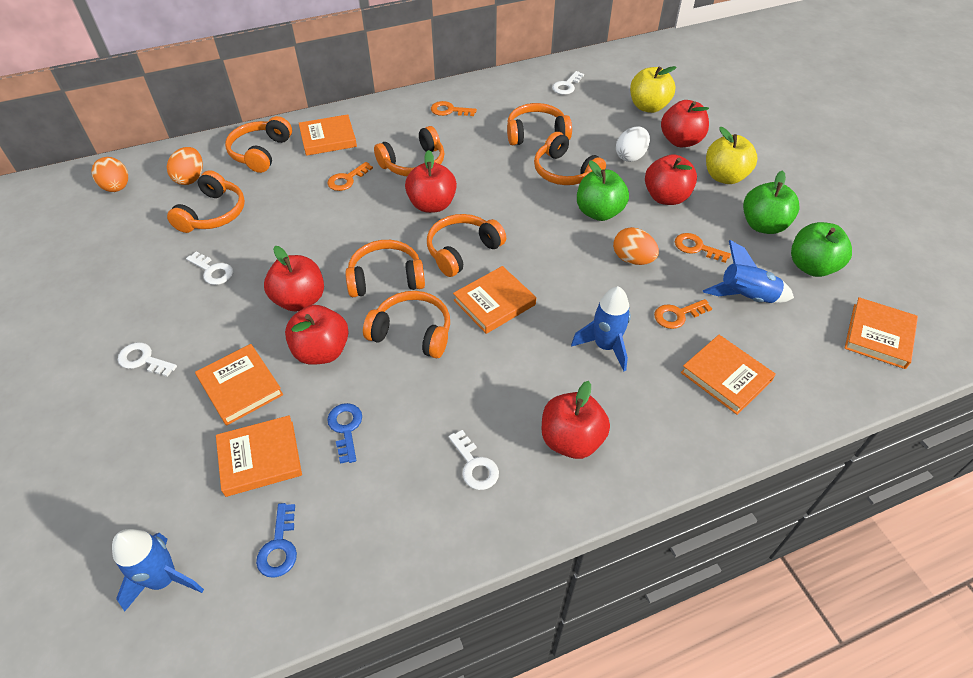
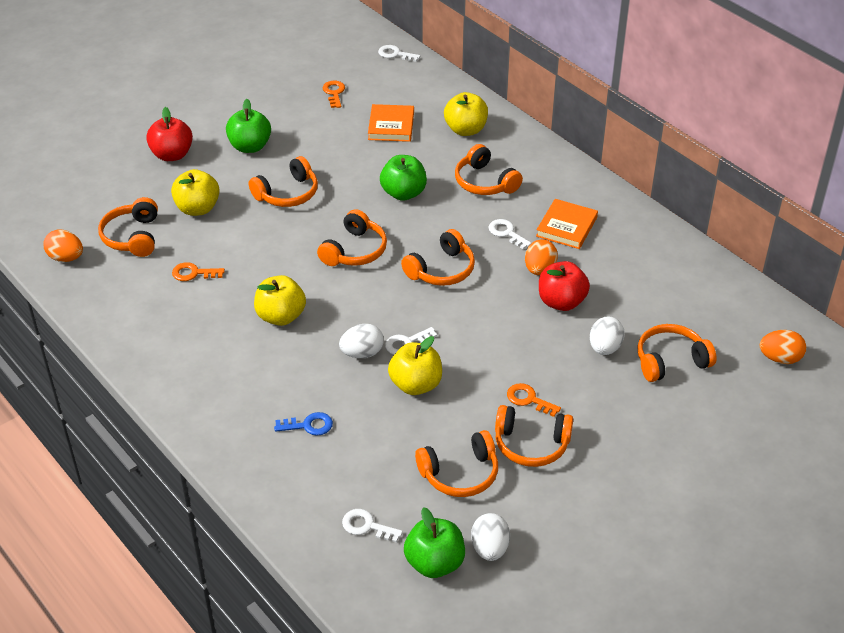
blue key: 2 -> 1
blue rocket: 3 -> 0
orange book: 6 -> 2
orange key: 4 -> 3
red apple: 6 -> 2
white egg: 1 -> 3
yellow apple: 2 -> 4

